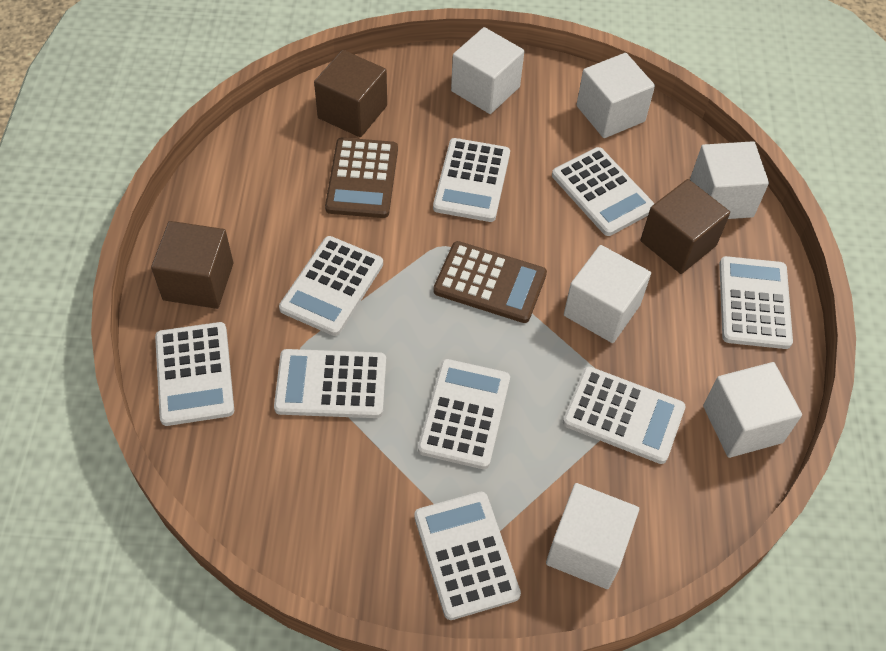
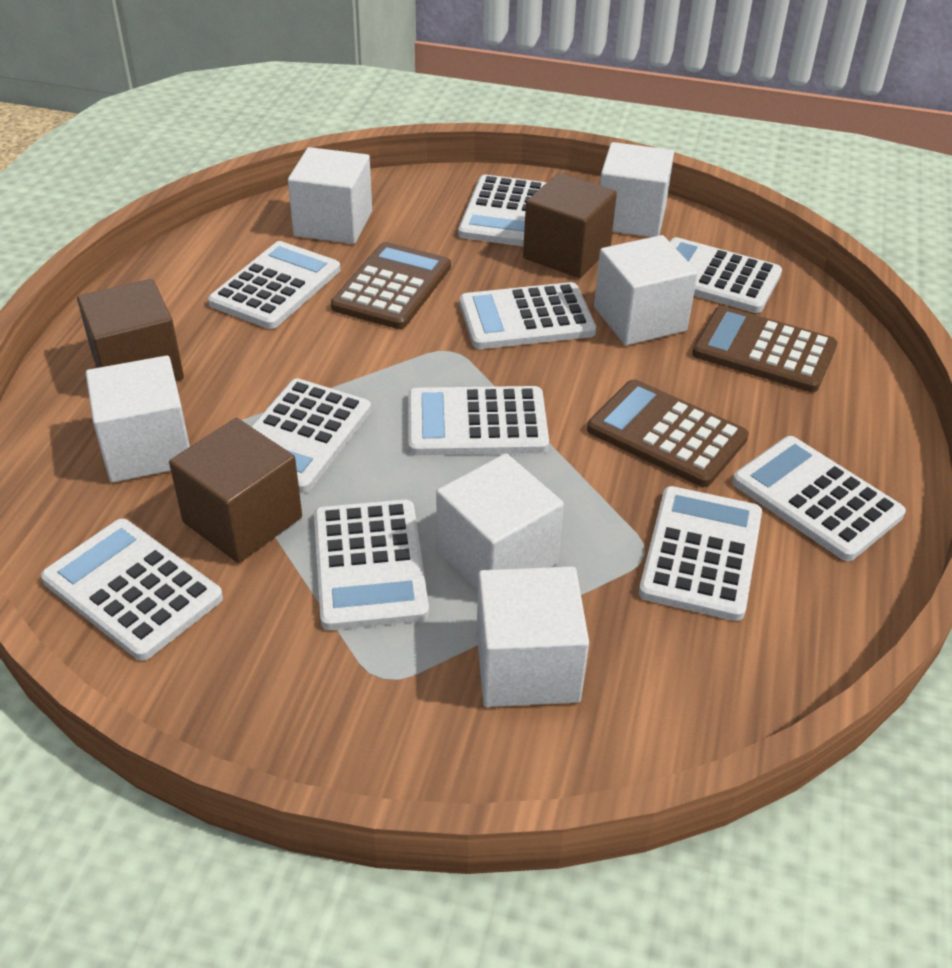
brown calculator: 2 -> 3
white calculator: 9 -> 10

